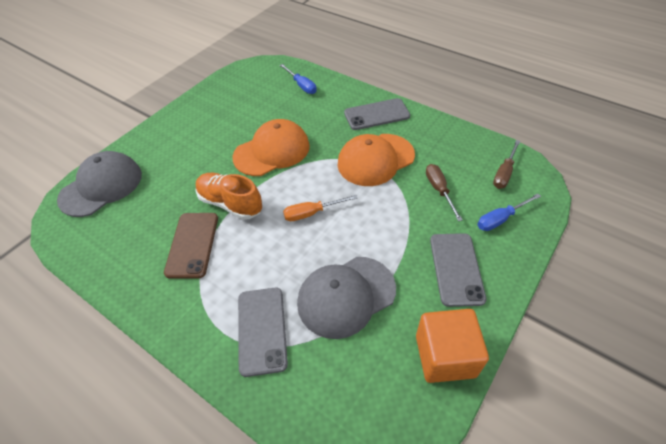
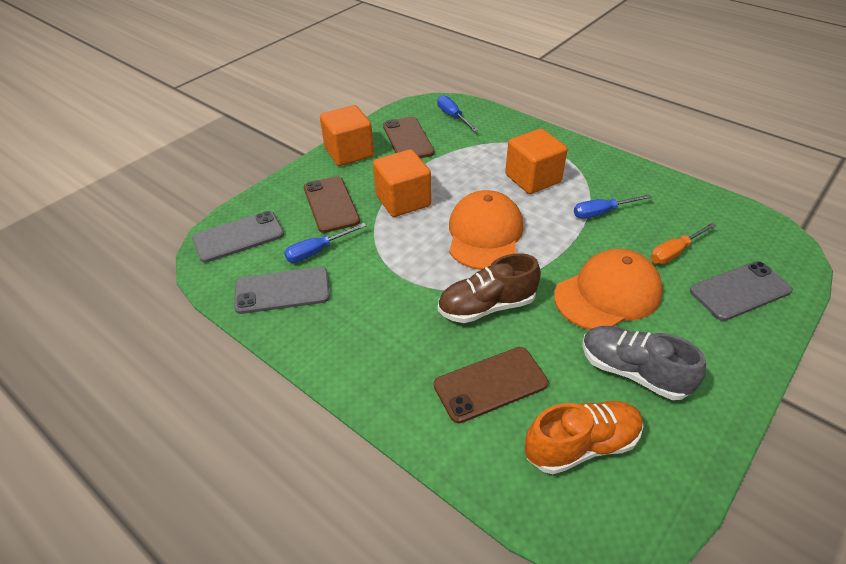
blue screwdriver: 2 -> 3
brown phone: 1 -> 3
brown screwdriver: 2 -> 0
brown shoe: 0 -> 1
grey cap: 2 -> 0
grey shoe: 0 -> 1
orange cube: 1 -> 3

